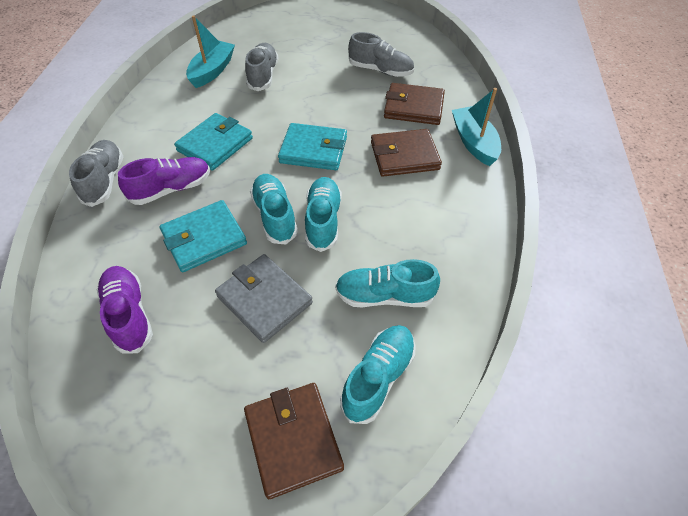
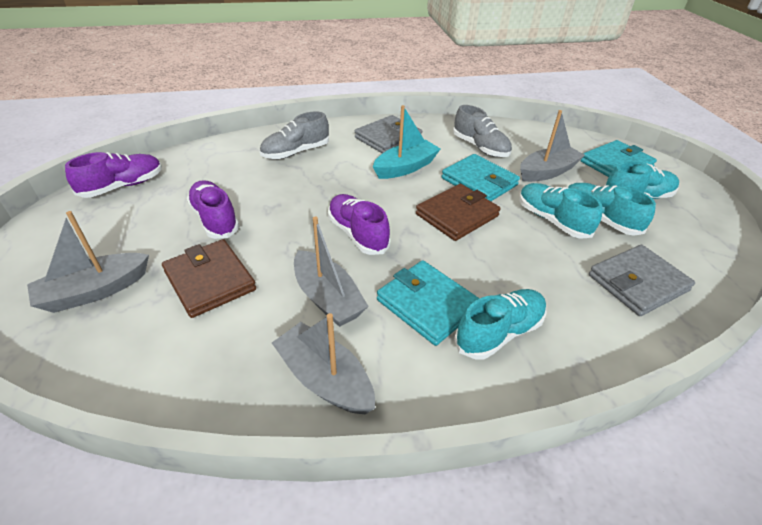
brown wallet: 3 -> 2
grey boat: 0 -> 4
grey shoe: 3 -> 2
grey wallet: 1 -> 2
purple shoe: 2 -> 3
turquoise boat: 2 -> 1

